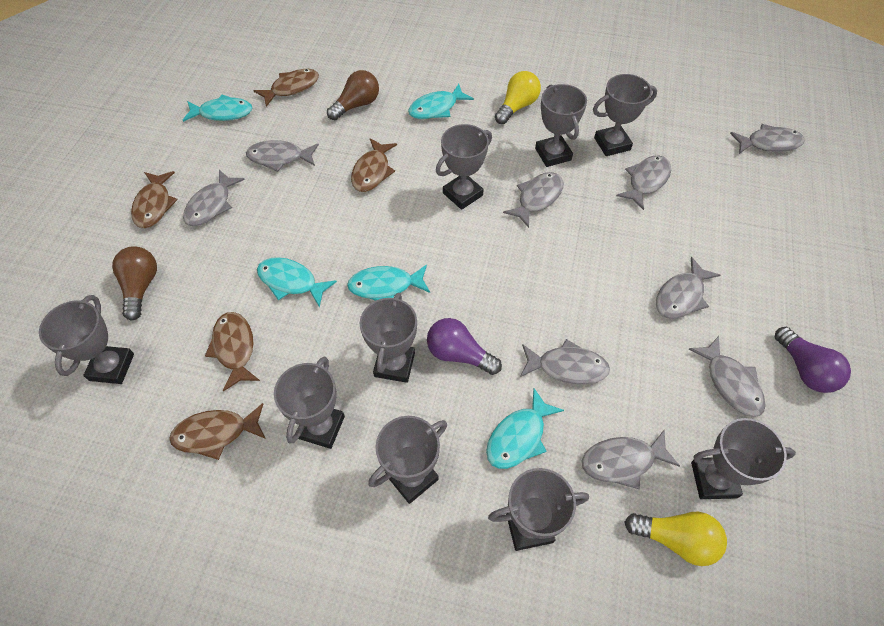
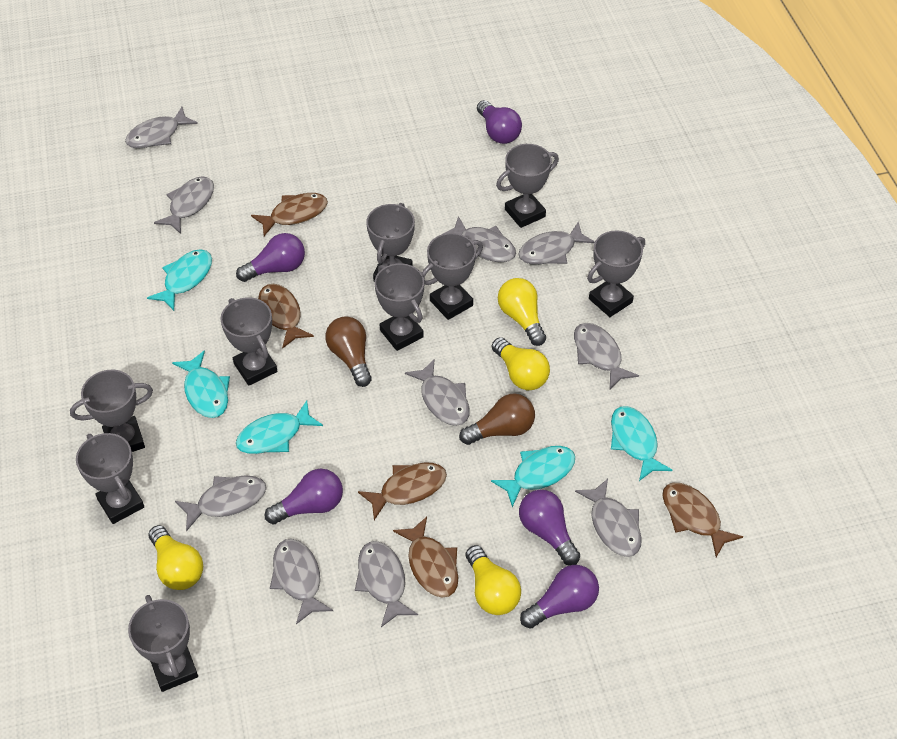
grey fish: 9 -> 10
purple light bulb: 2 -> 5
yellow light bulb: 2 -> 4

